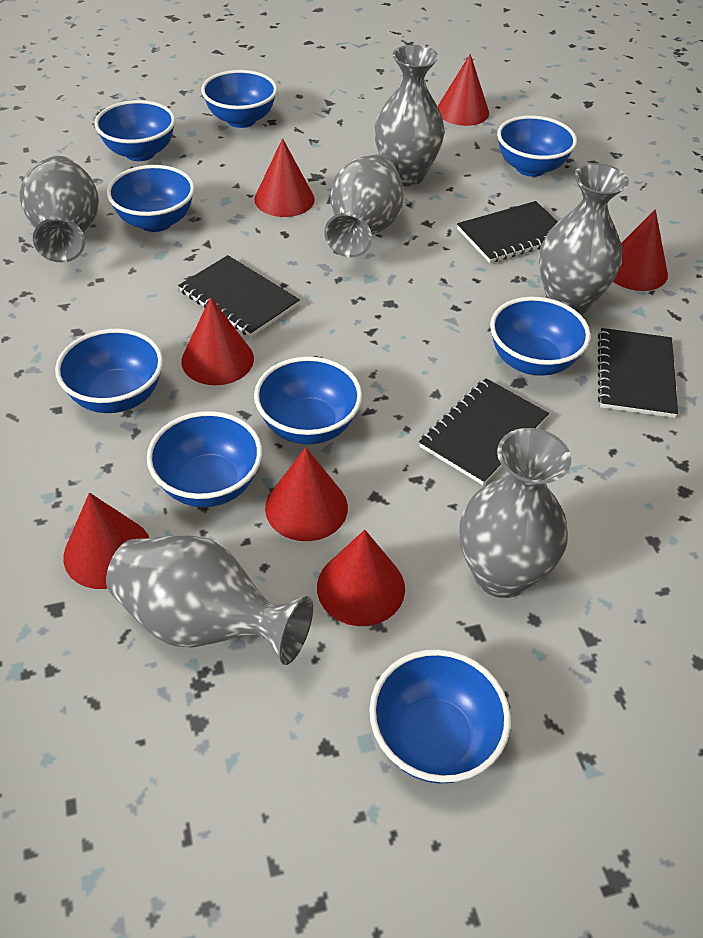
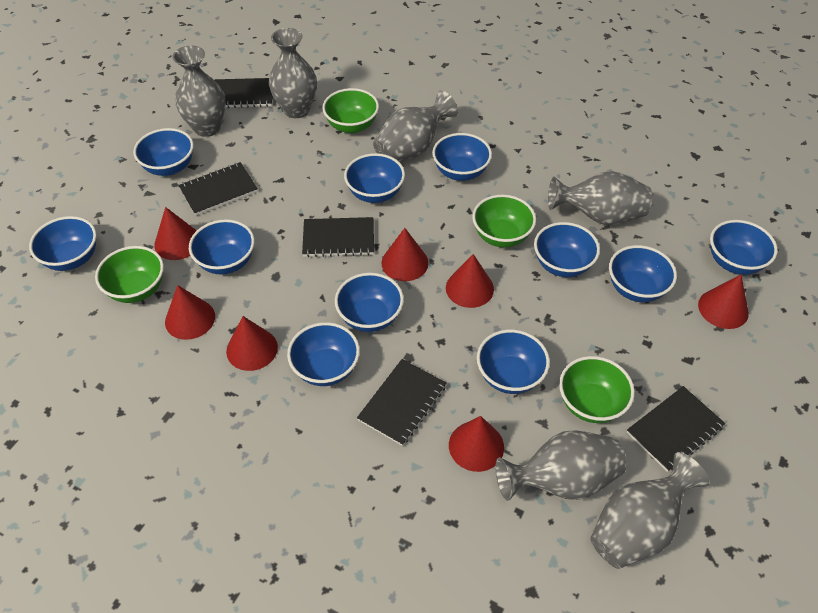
black notebook: 4 -> 5
blue bowl: 9 -> 11
green bowl: 0 -> 4

